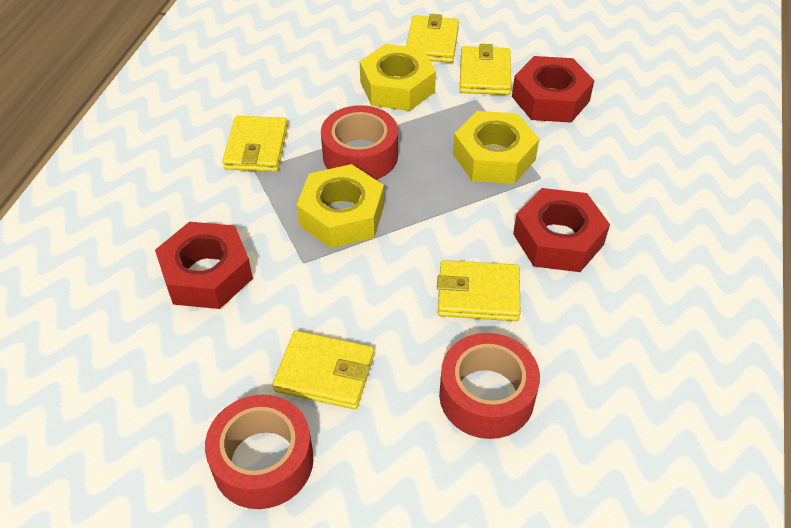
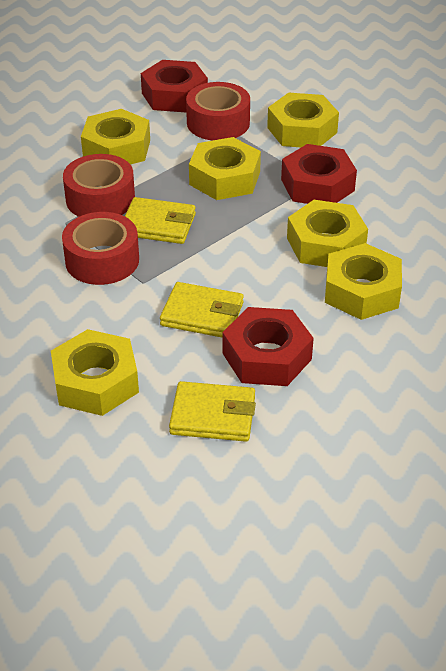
yellow nut: 3 -> 6
yellow wallet: 5 -> 3

